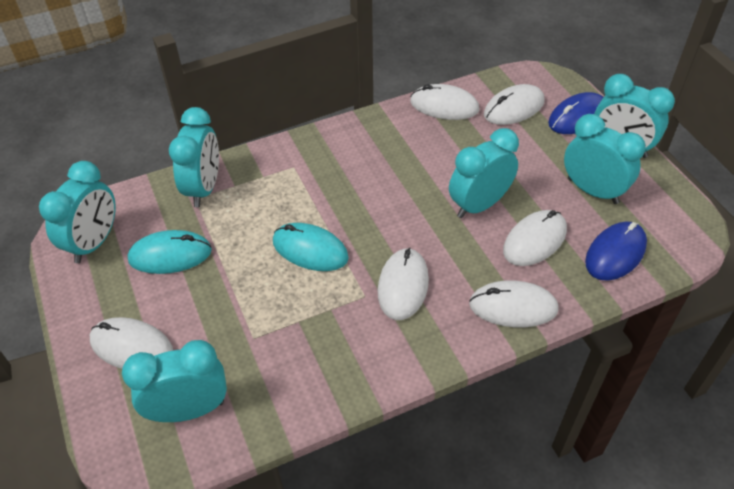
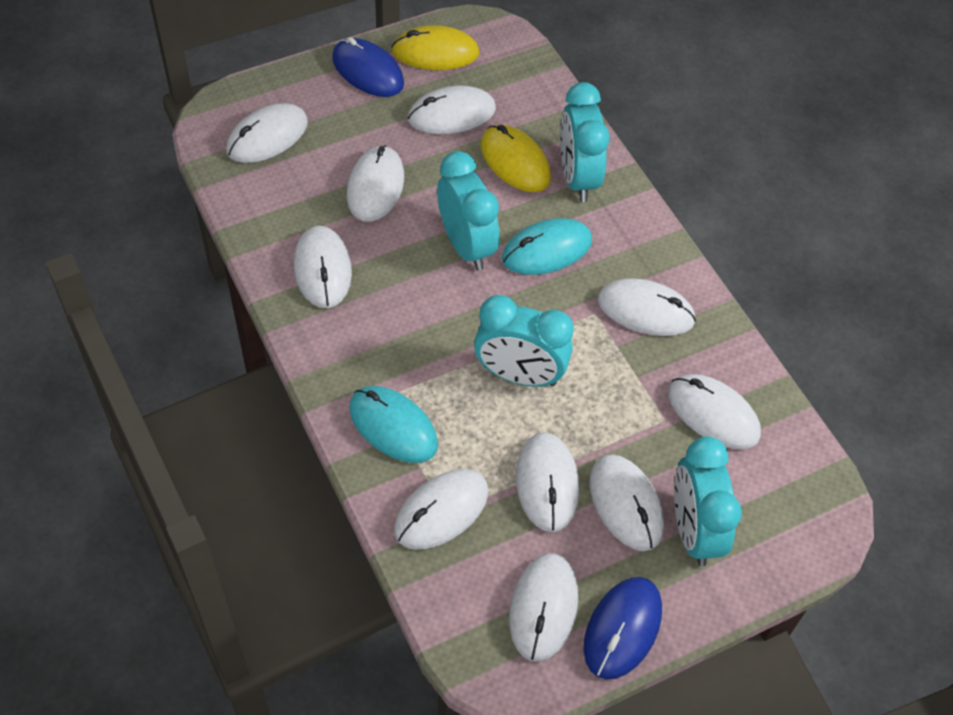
turquoise clock: 6 -> 4
white mouse: 6 -> 10
yellow mouse: 0 -> 2

